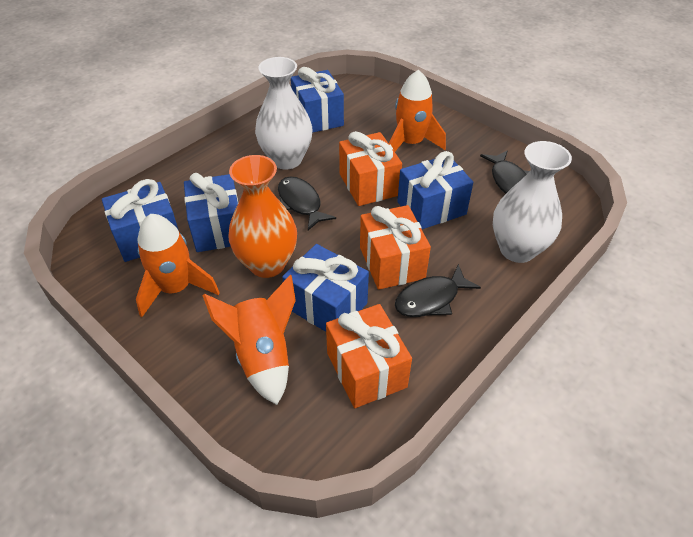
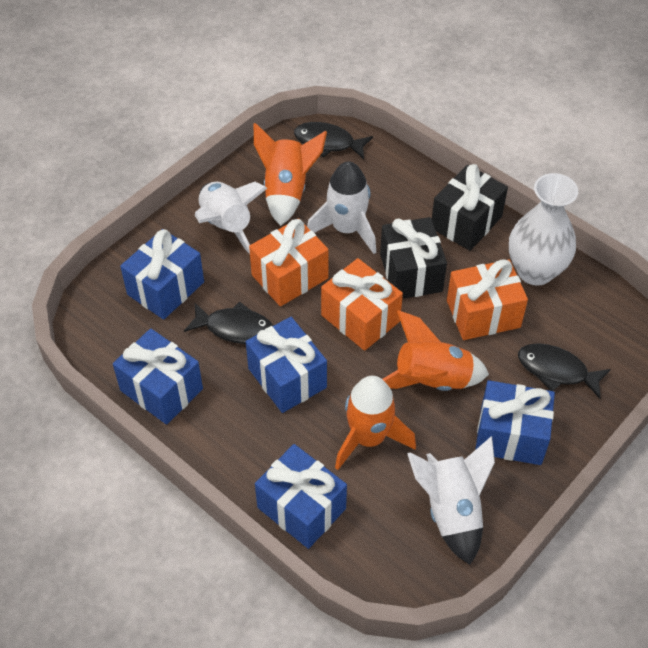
black gift: 0 -> 2
orange vase: 1 -> 0
white rocket: 0 -> 3
white vase: 2 -> 1

